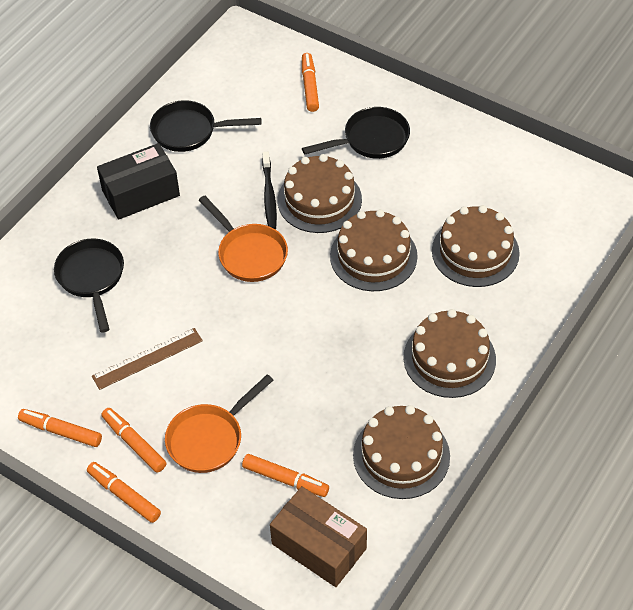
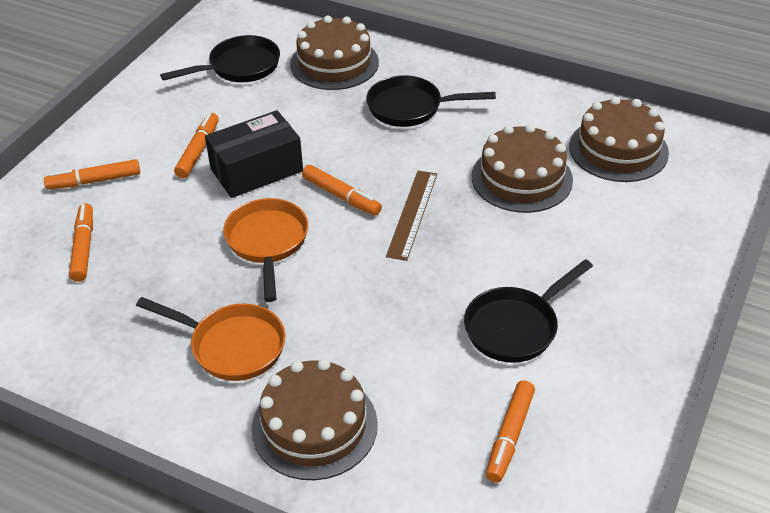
black toothbrush: 1 -> 0
brown box: 1 -> 0
brown cake: 5 -> 4

